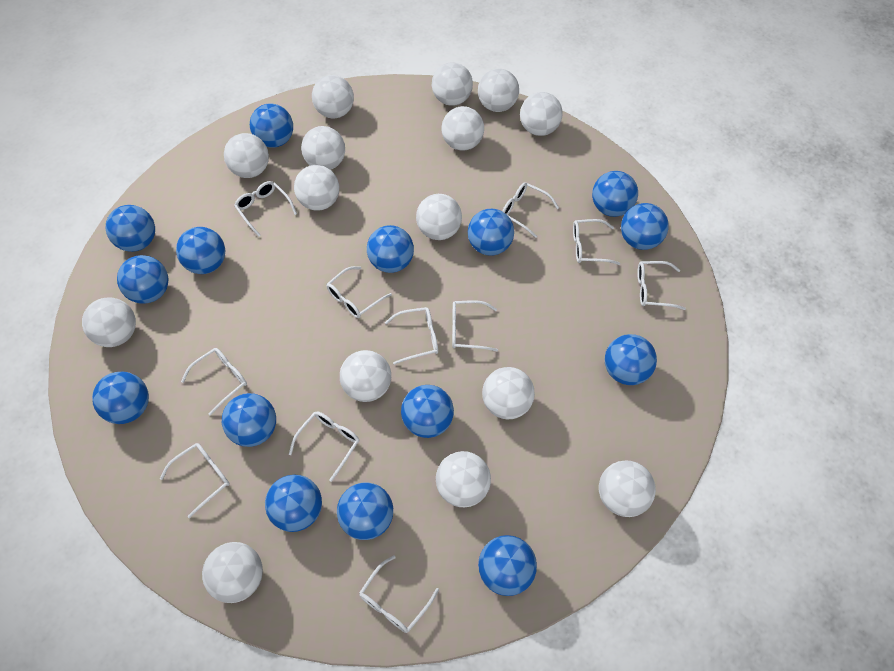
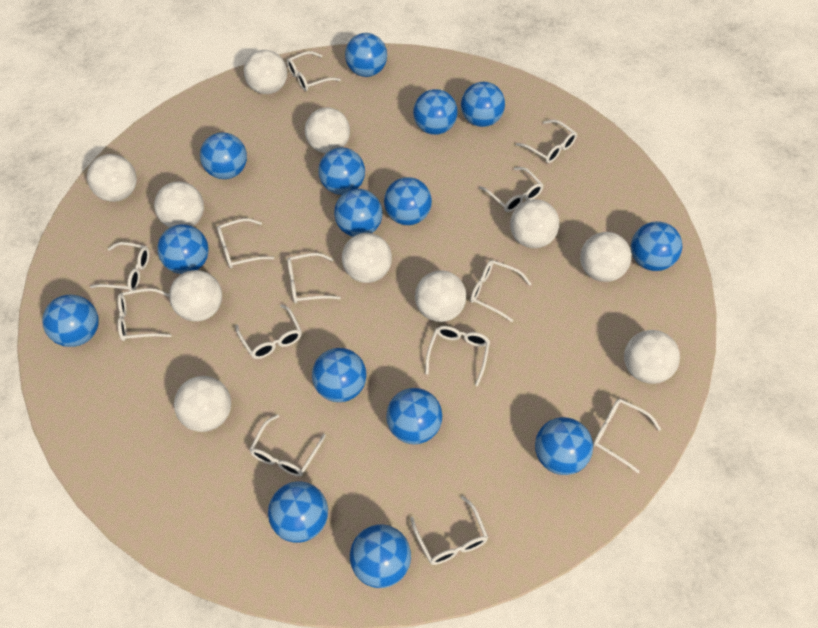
white ball: 15 -> 11
white glasses: 11 -> 13

